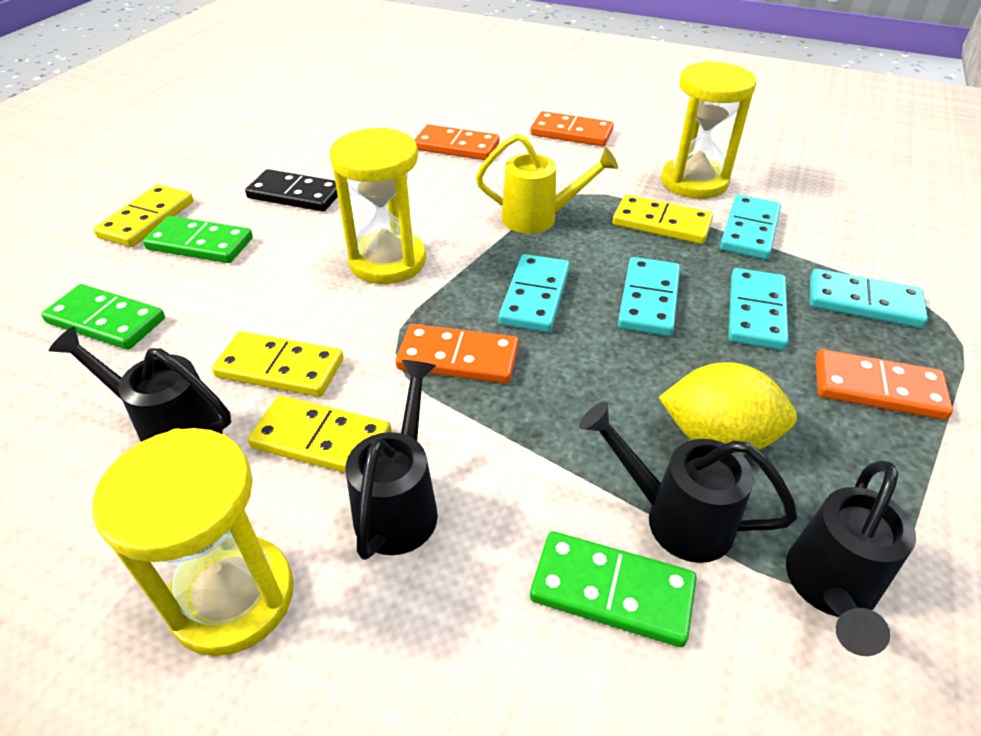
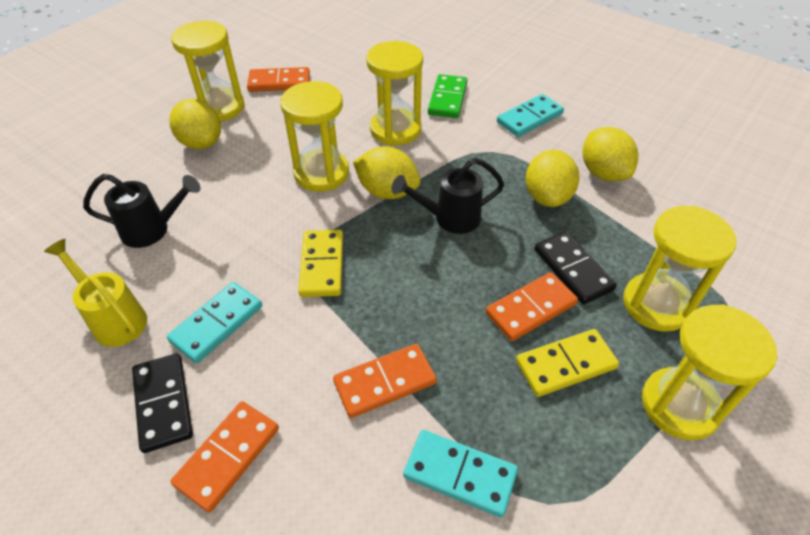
black domino: 1 -> 2
black watering can: 4 -> 2
green domino: 3 -> 1
turquoise domino: 5 -> 3
yellow domino: 4 -> 2
yellow hourglass: 3 -> 5
yellow lemon: 1 -> 4

